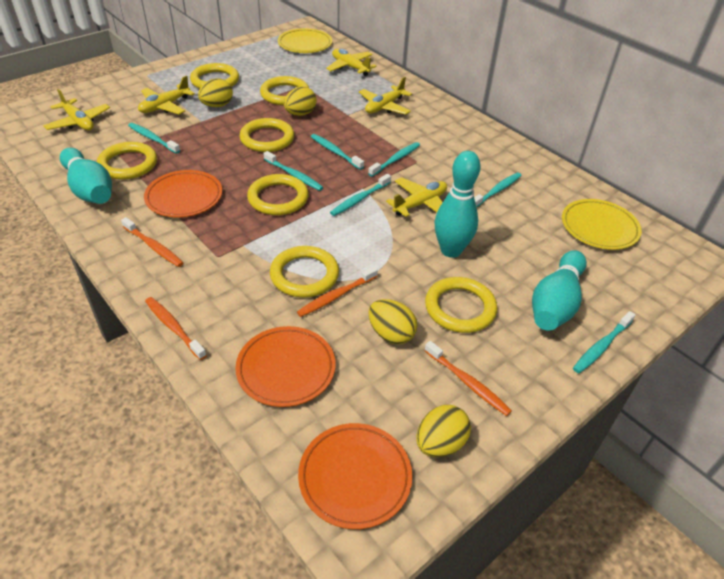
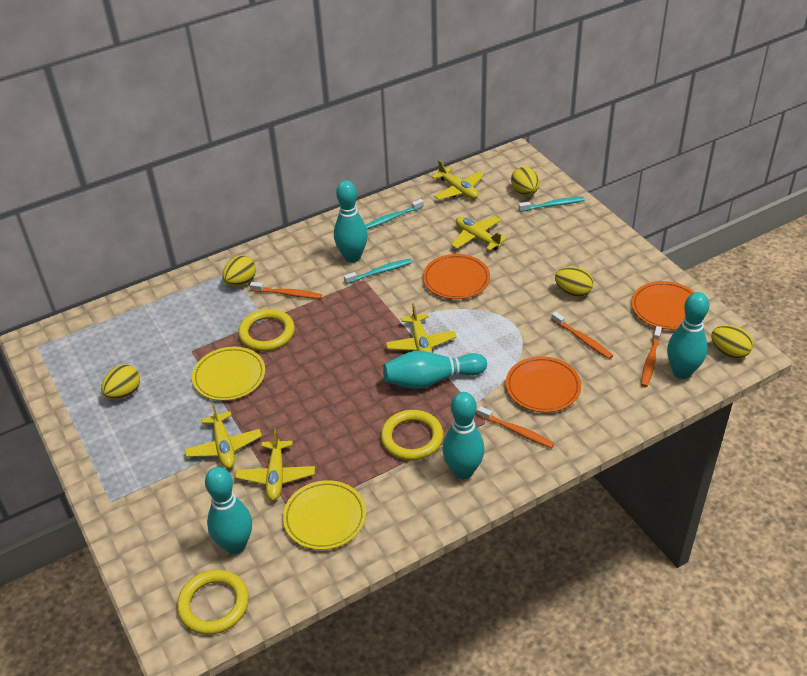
turquoise bowling pin: 3 -> 5
turquoise toothbrush: 7 -> 3
yellow egg: 4 -> 5
yellow ring: 7 -> 3

